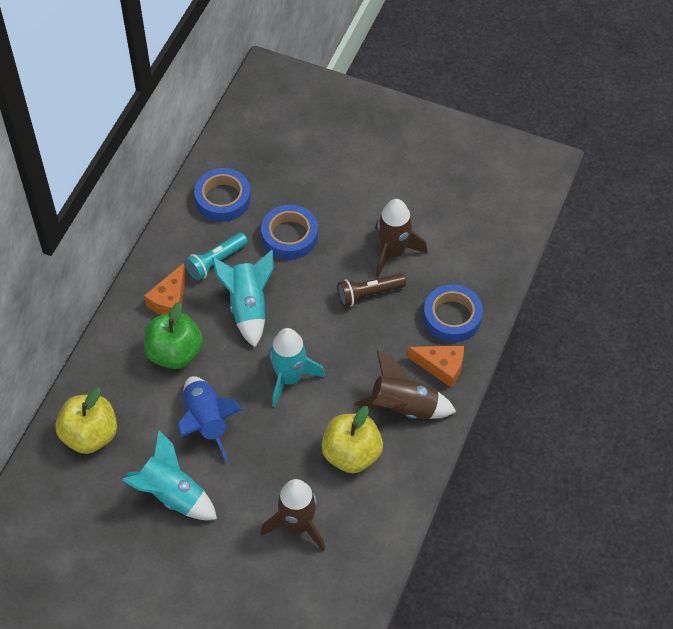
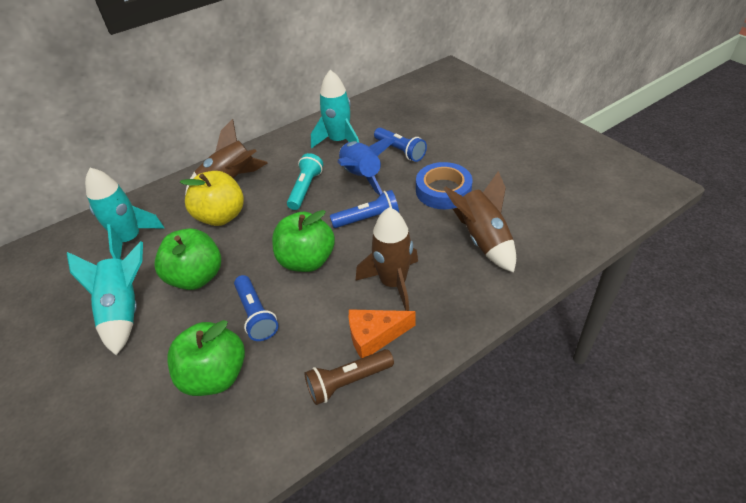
blue flashlight: 0 -> 3
blue tape: 3 -> 1
green apple: 1 -> 3
orange cheese: 2 -> 1
yellow apple: 2 -> 1

